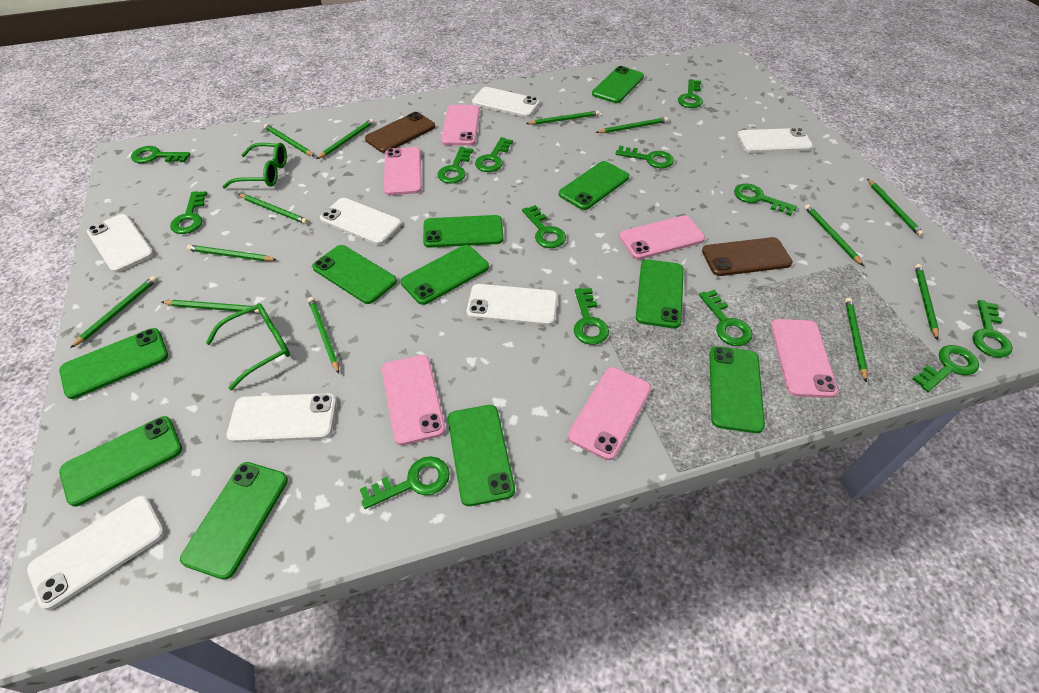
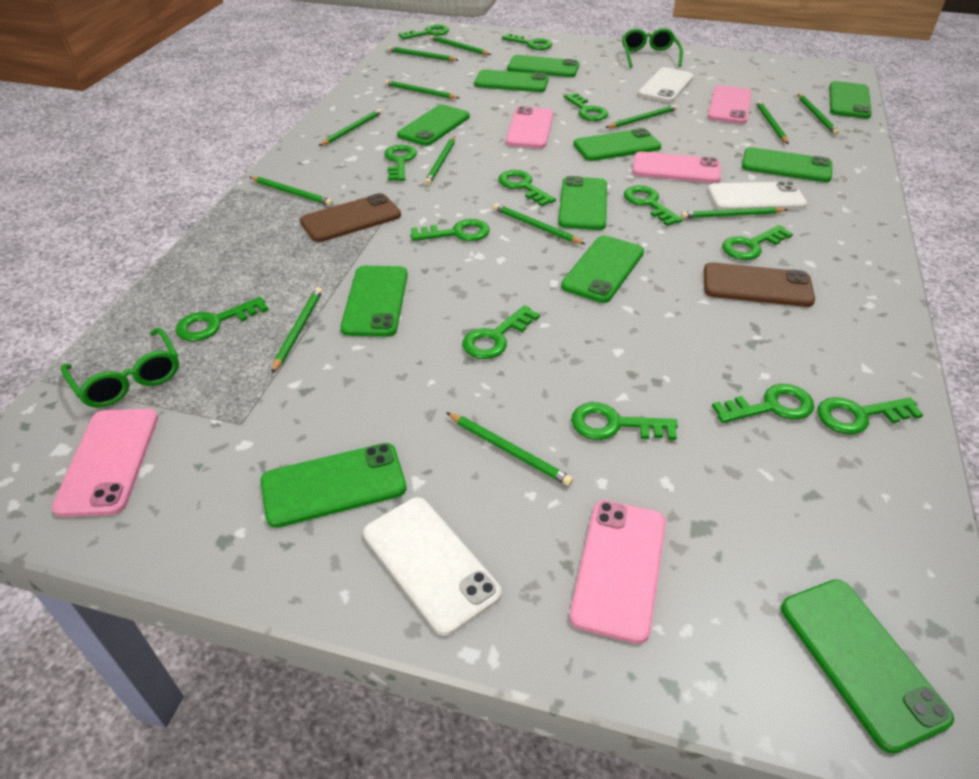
pink phone: 6 -> 5
white phone: 7 -> 3

